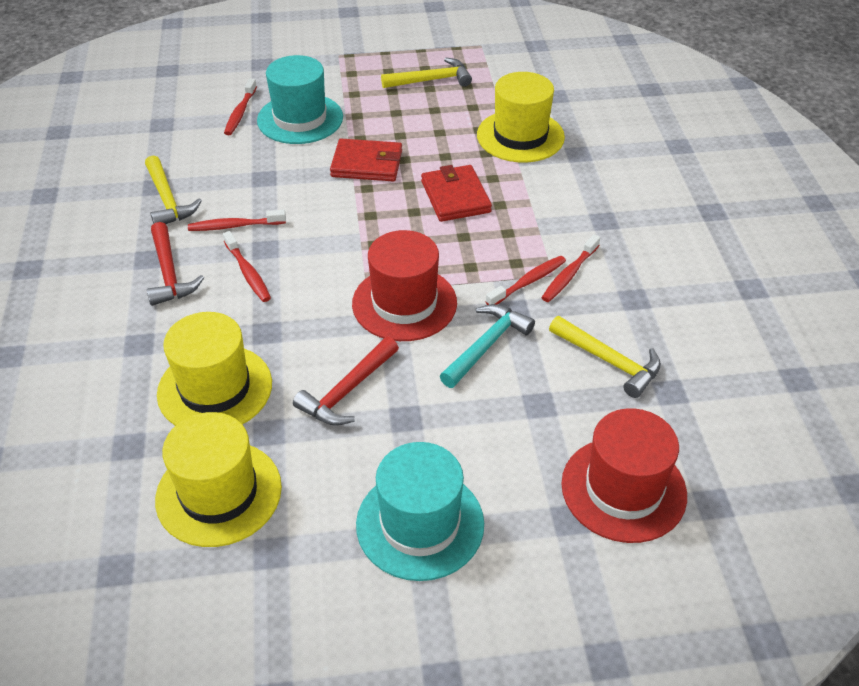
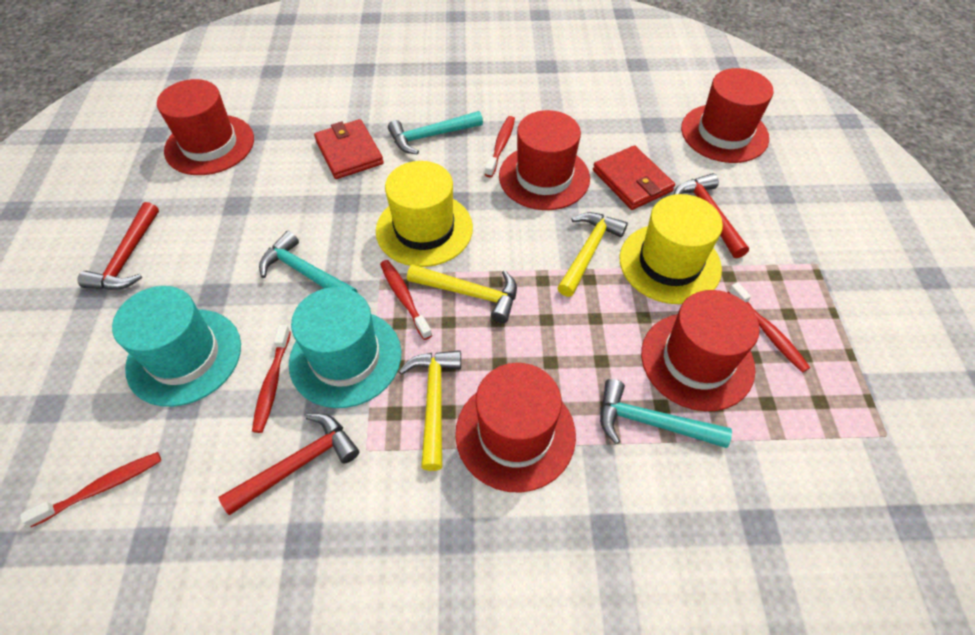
red hammer: 2 -> 3
red hat: 2 -> 5
turquoise hammer: 1 -> 3
yellow hat: 3 -> 2

